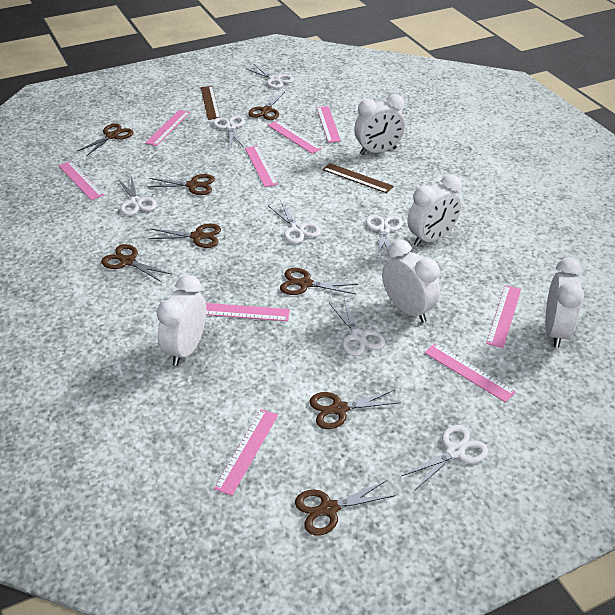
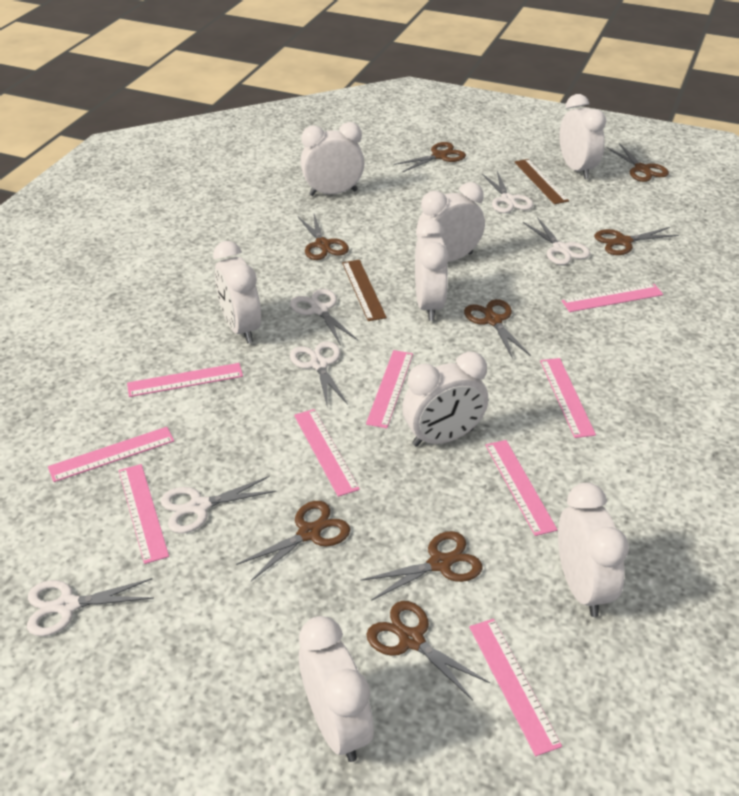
white clock: 5 -> 8
white scissors: 7 -> 6

